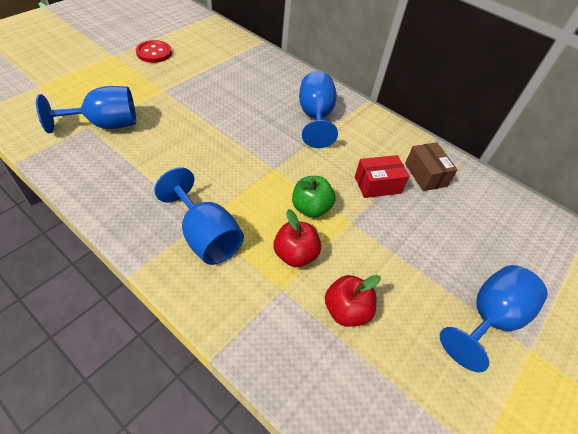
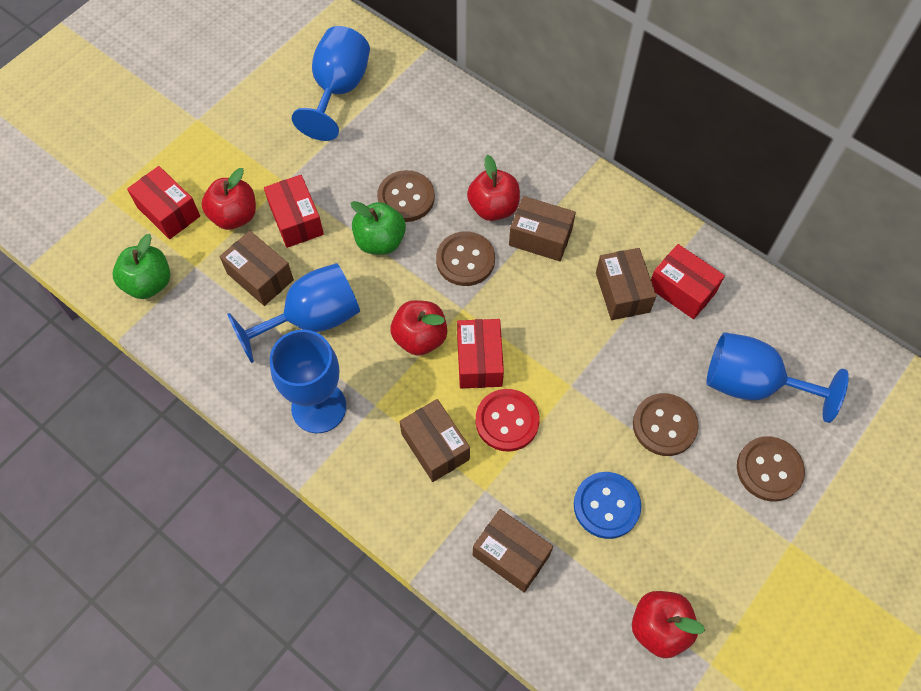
blue button: 0 -> 1
brown box: 1 -> 5
brown button: 0 -> 4
green apple: 1 -> 2
red apple: 2 -> 4
red box: 1 -> 4

